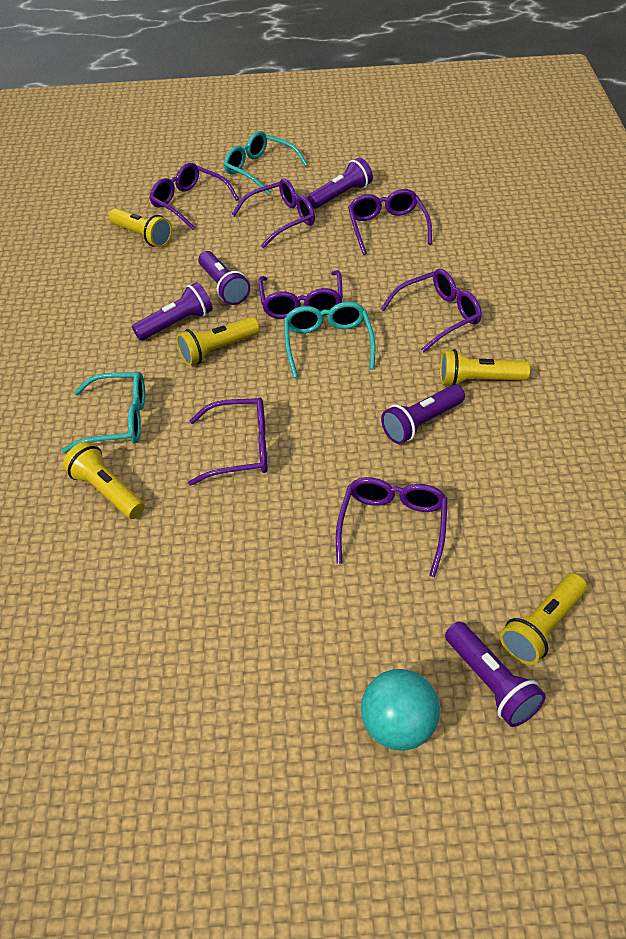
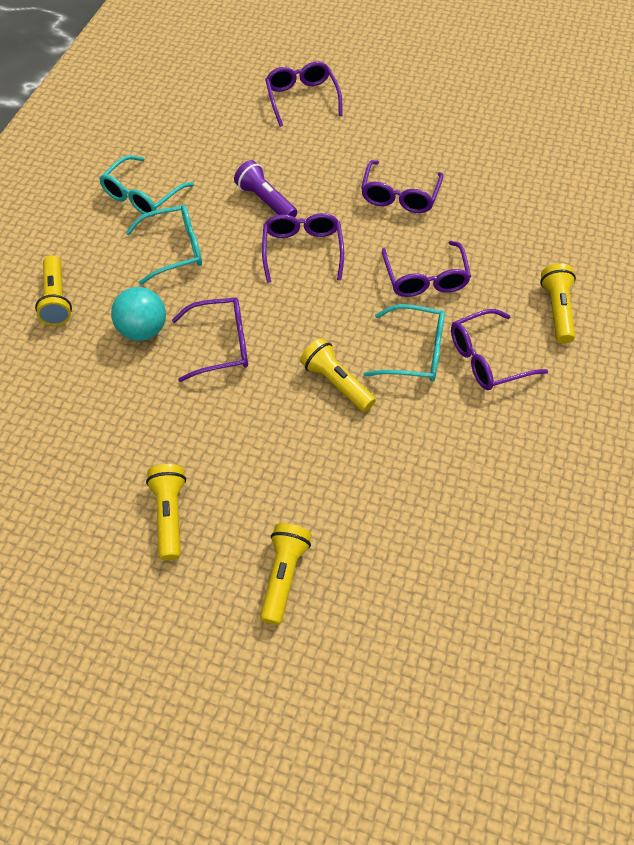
purple flashlight: 5 -> 1
purple glasses: 7 -> 6

